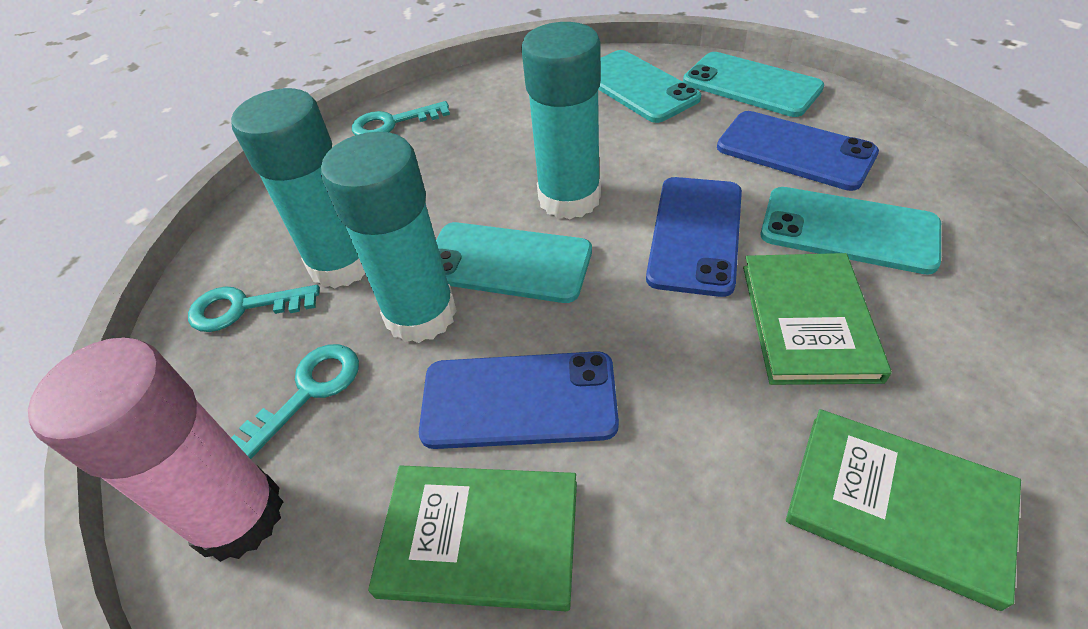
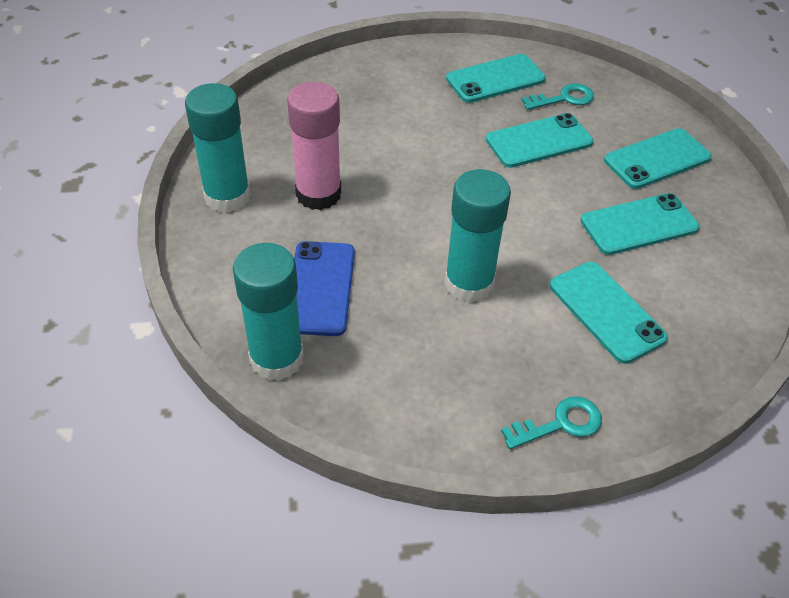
blue phone: 3 -> 1
green book: 3 -> 0
turquoise key: 3 -> 2
turquoise phone: 4 -> 5

